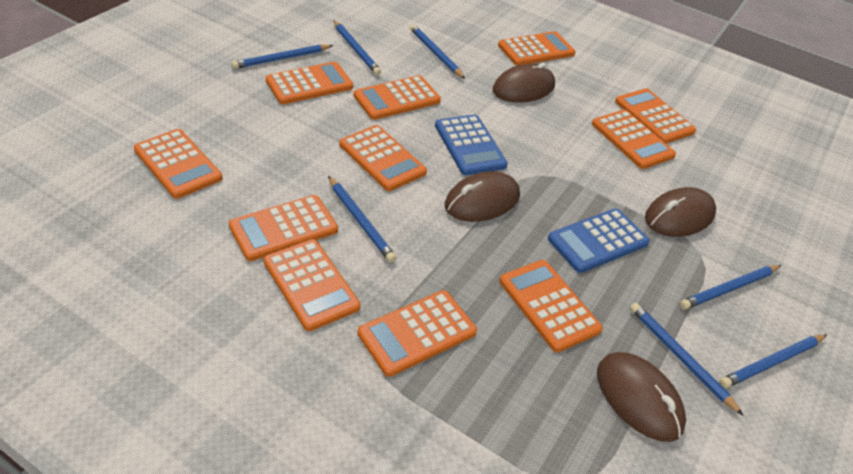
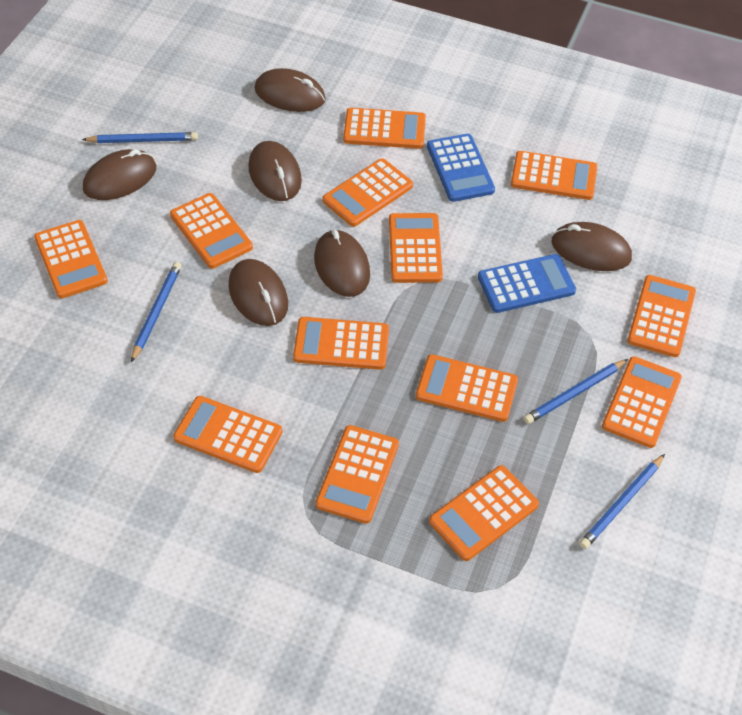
blue pencil: 7 -> 4
brown mouse: 4 -> 6
orange calculator: 11 -> 13

